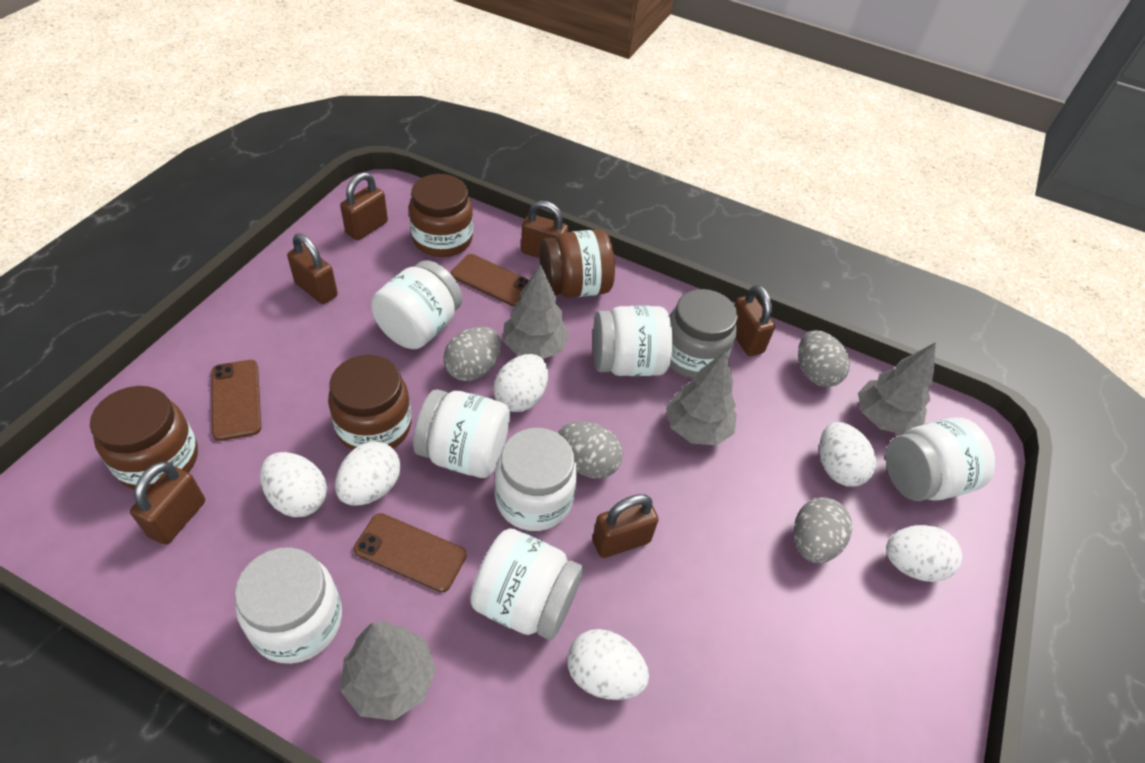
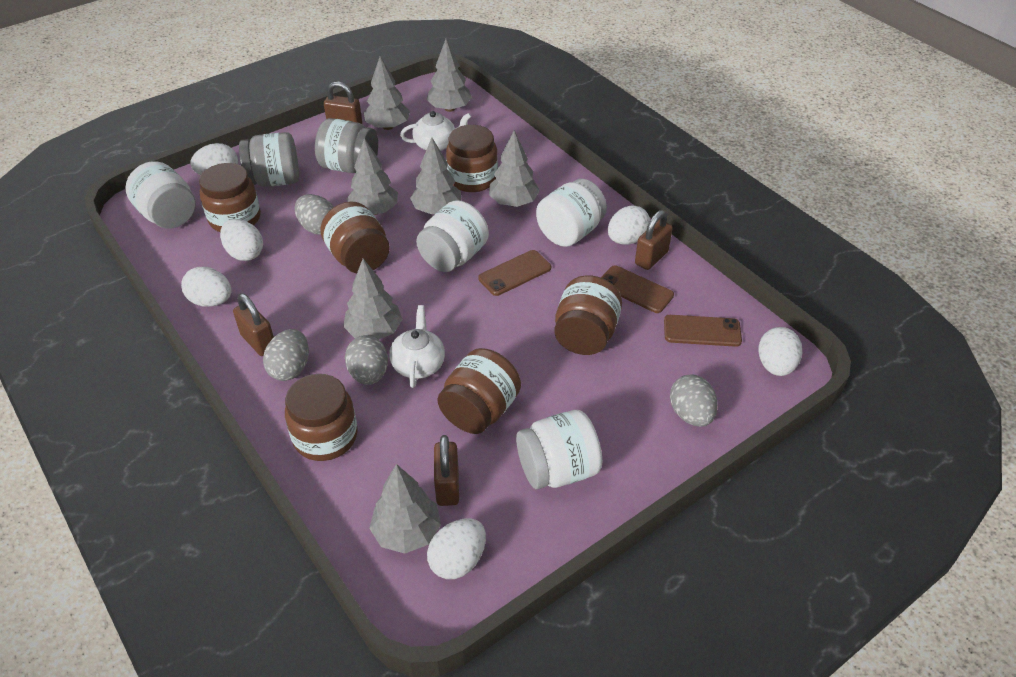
brown jar: 4 -> 6
brown padlock: 6 -> 4
grey jar: 1 -> 2
grey tree: 4 -> 7
white jar: 7 -> 4
white teapot: 0 -> 2

